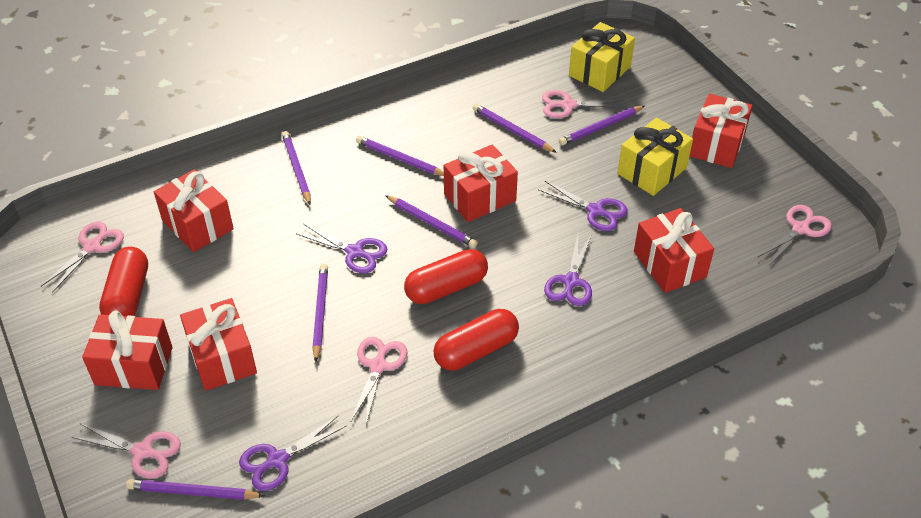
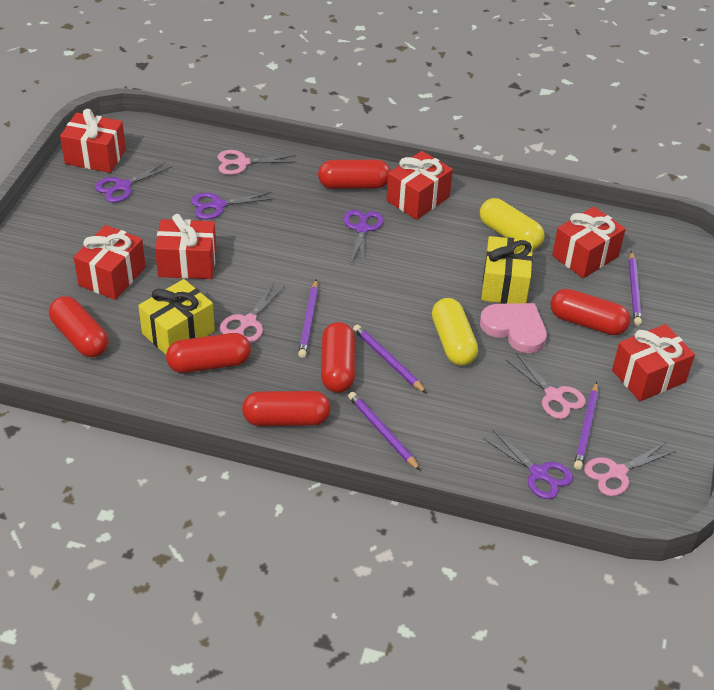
pink heart: 0 -> 1
pink scissors: 5 -> 4
purple pencil: 7 -> 5
red capsule: 3 -> 6
yellow capsule: 0 -> 2

